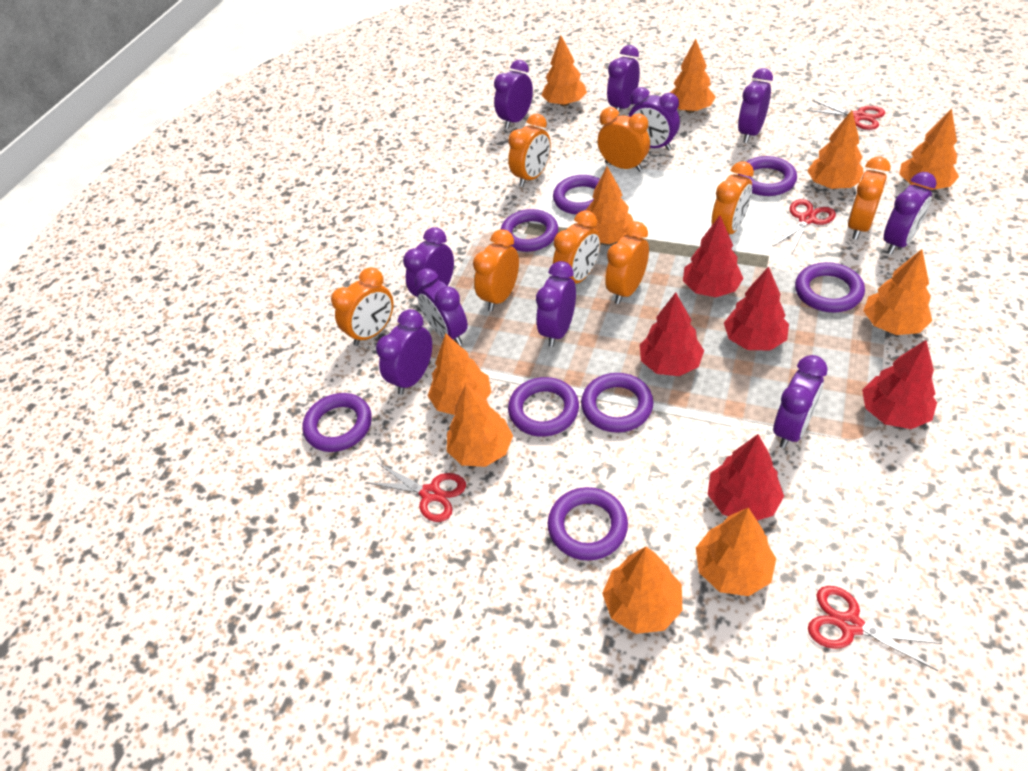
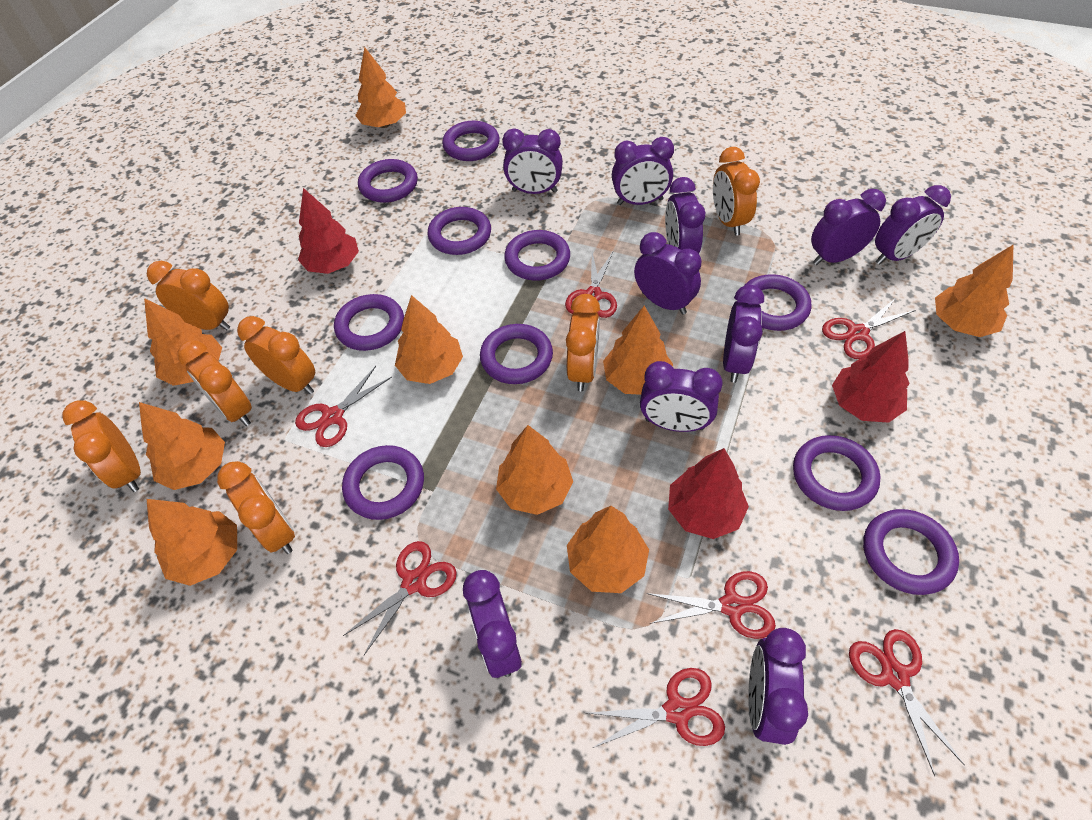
orange clock: 8 -> 7
orange tree: 10 -> 9
purple ring: 8 -> 10
red scissors: 4 -> 7
red tree: 5 -> 3

